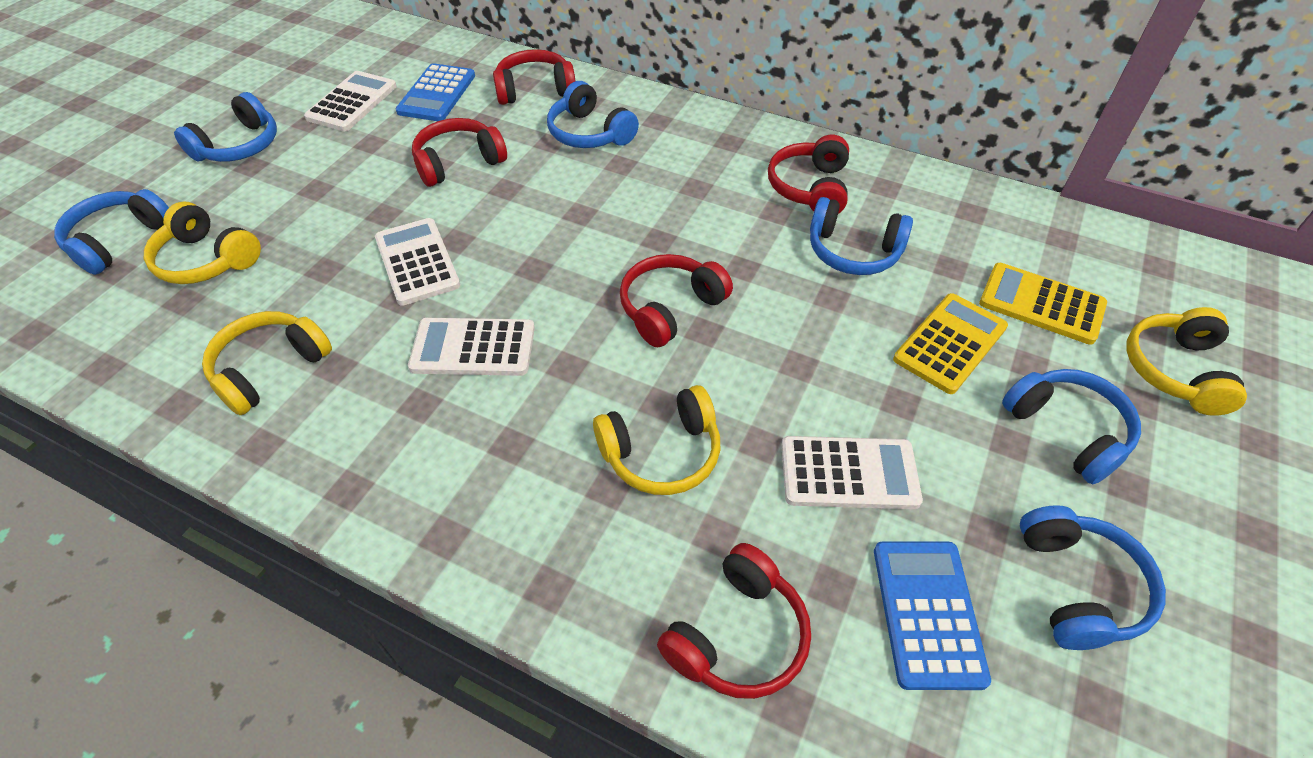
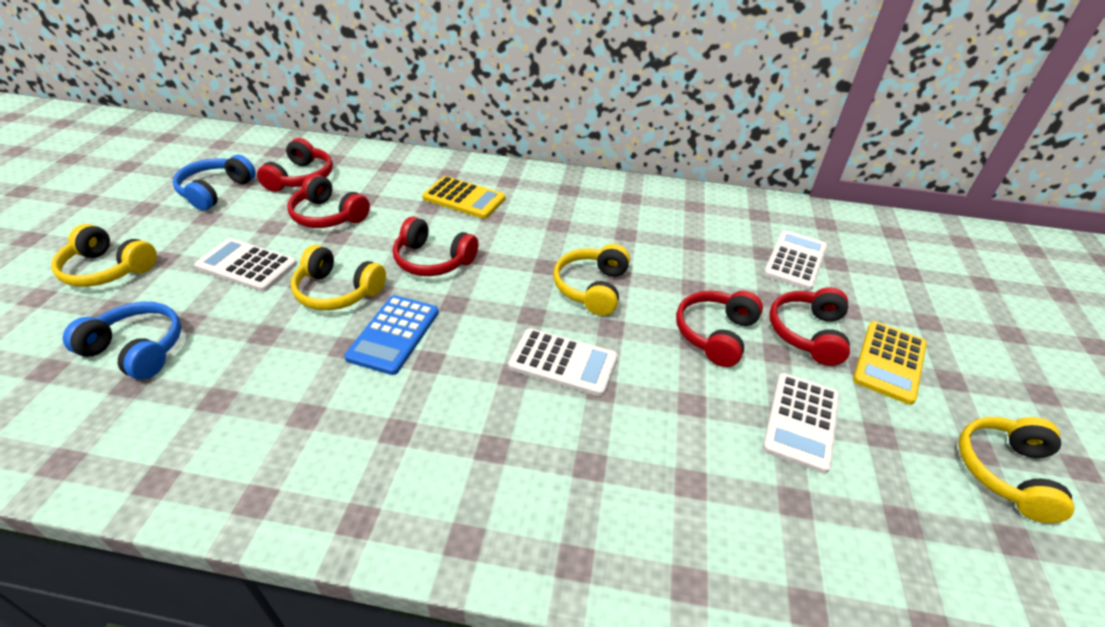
blue calculator: 2 -> 1
blue headphones: 6 -> 2

